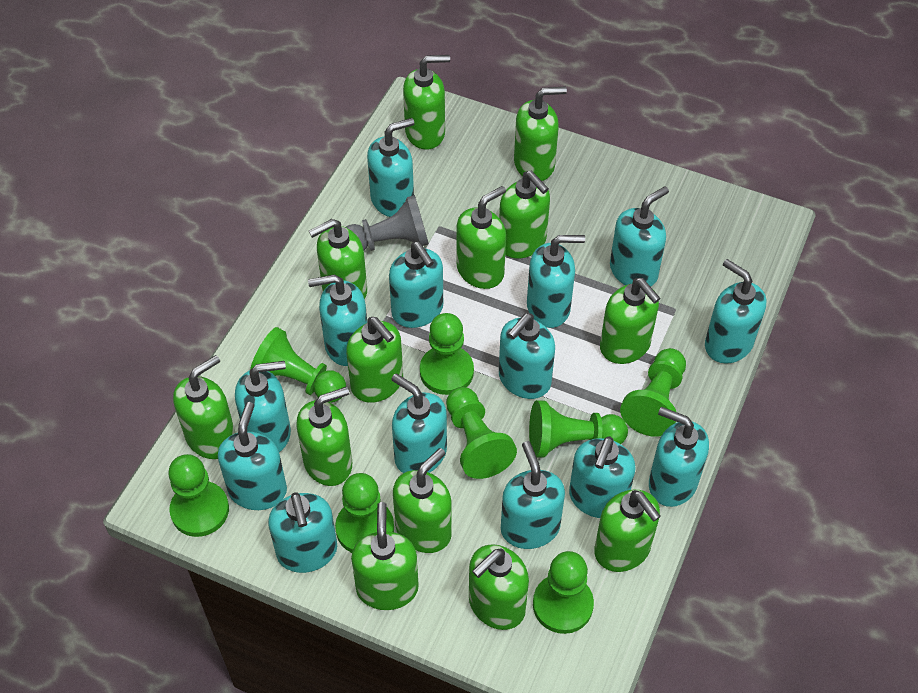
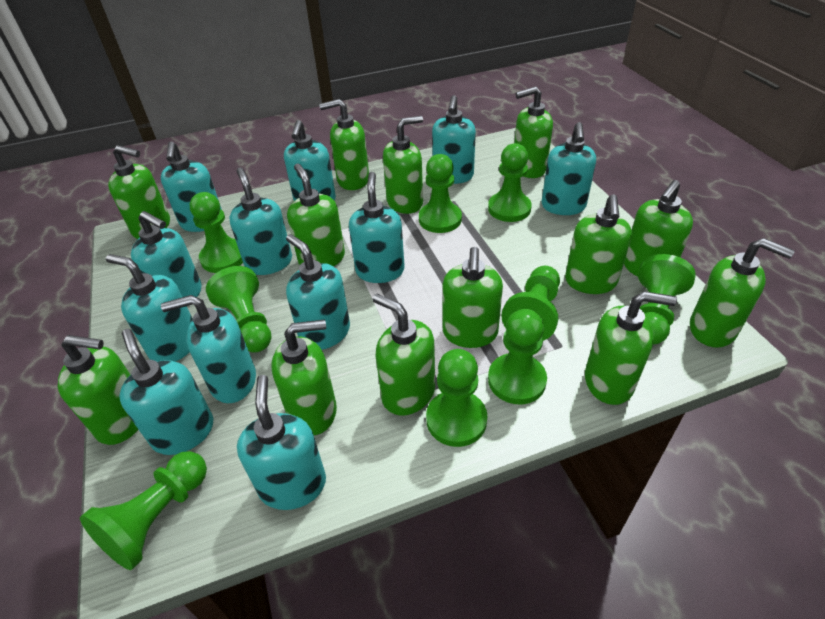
green pawn: 8 -> 9
grey pawn: 1 -> 0
turquoise soap dispenser: 14 -> 12

